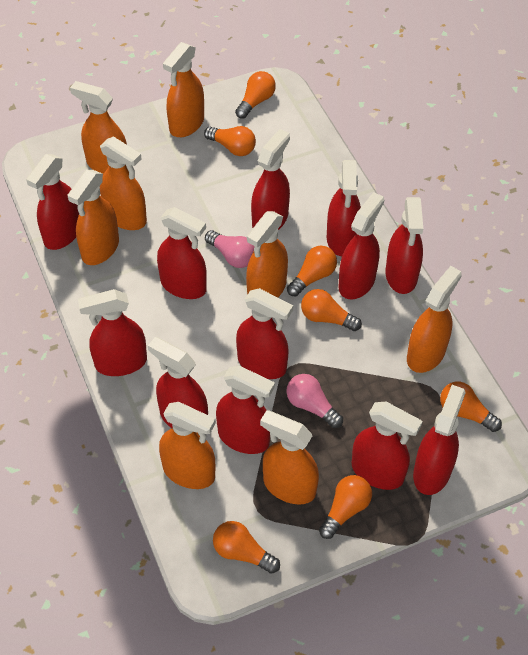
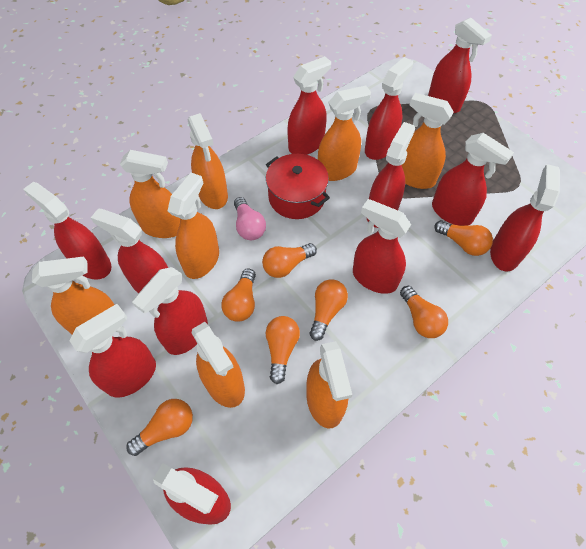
pink light bulb: 2 -> 1
red pot: 0 -> 1

